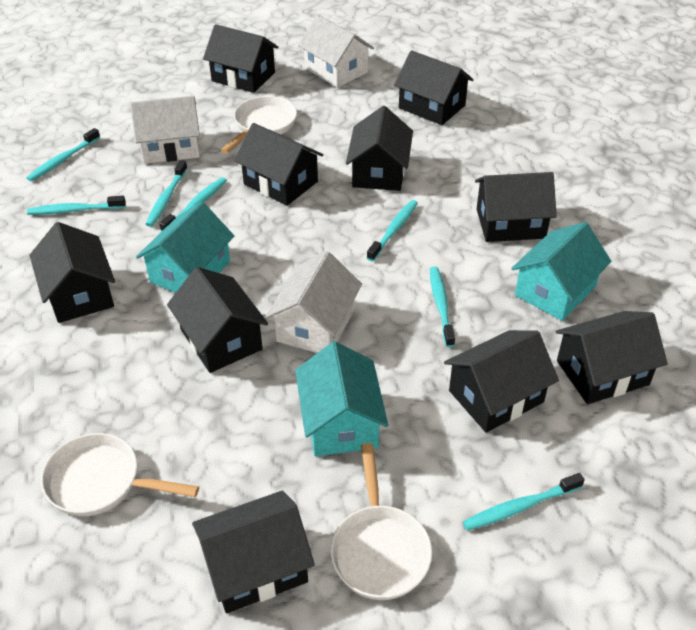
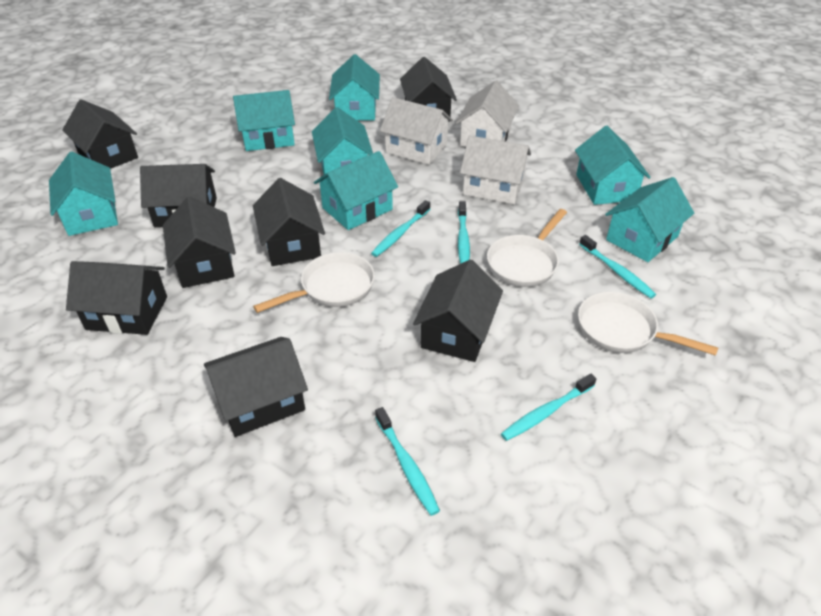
black house: 10 -> 8
turquoise house: 3 -> 7
turquoise toothbrush: 7 -> 5

